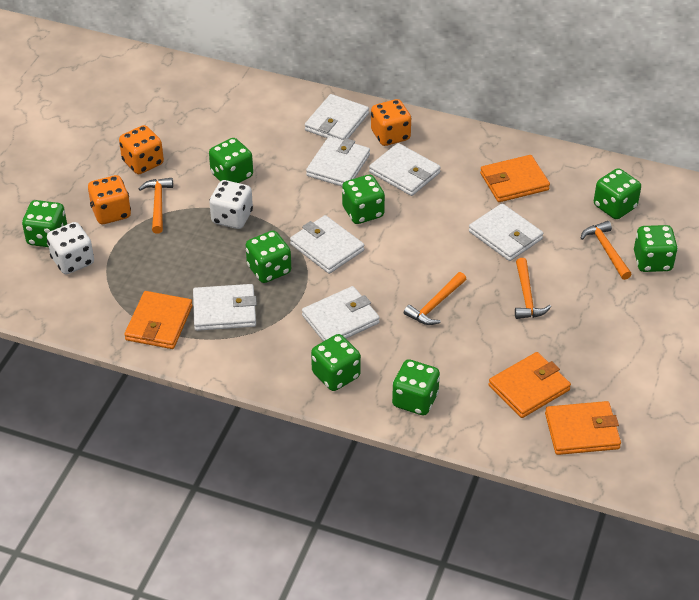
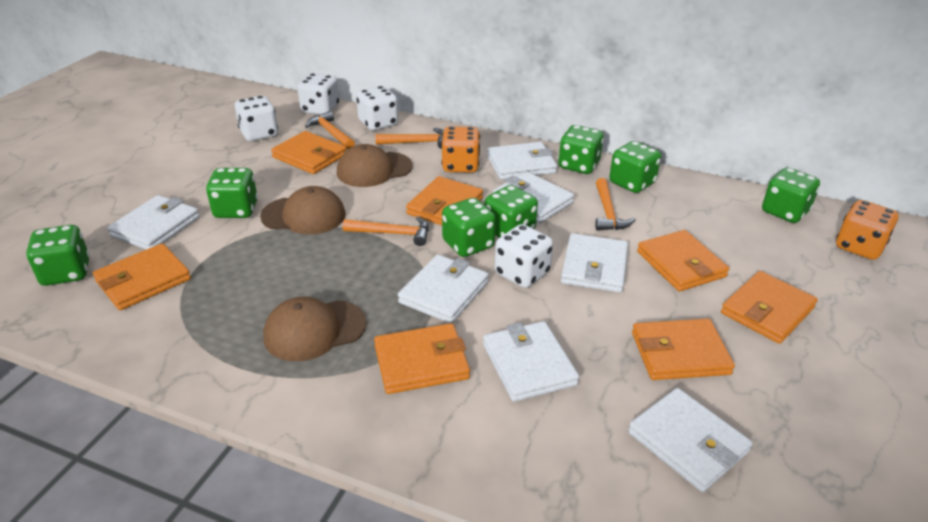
brown cap: 0 -> 3
green dice: 8 -> 7
orange dice: 3 -> 2
orange wallet: 4 -> 7
white dice: 2 -> 4

